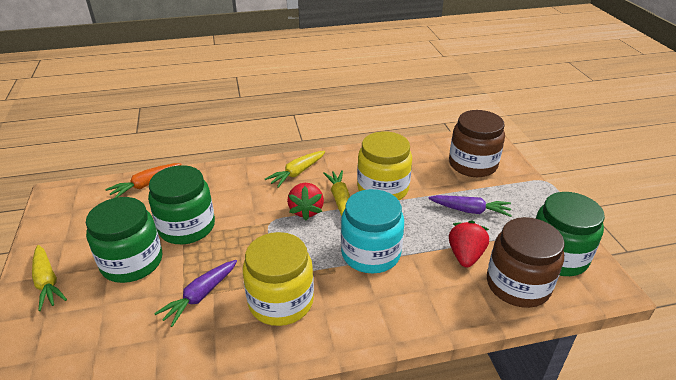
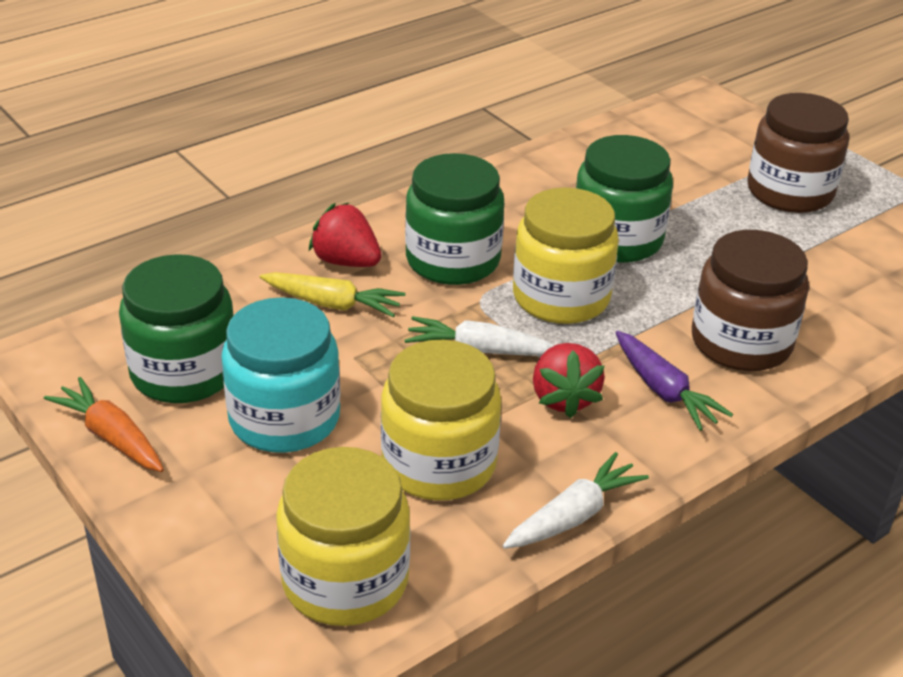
purple carrot: 2 -> 1
white carrot: 0 -> 2
yellow carrot: 3 -> 1
yellow jar: 2 -> 3

